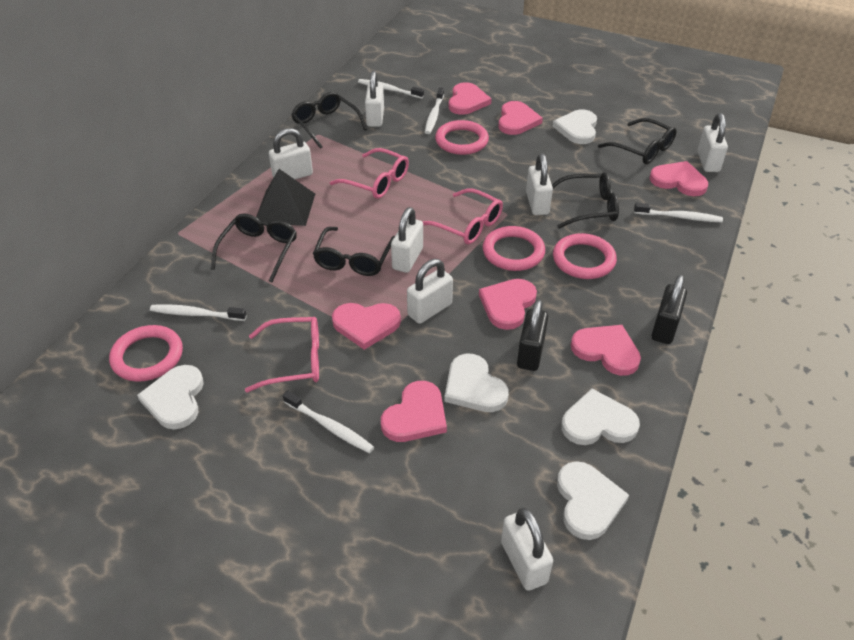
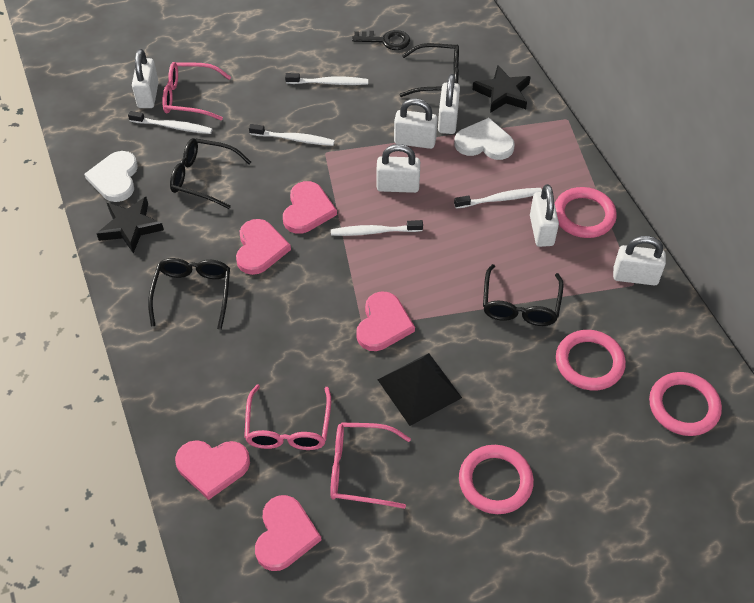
black glasses: 5 -> 4
black key: 0 -> 1
black padlock: 2 -> 0
black star: 0 -> 2
pink heart: 7 -> 5
white heart: 5 -> 2
white padlock: 7 -> 6

